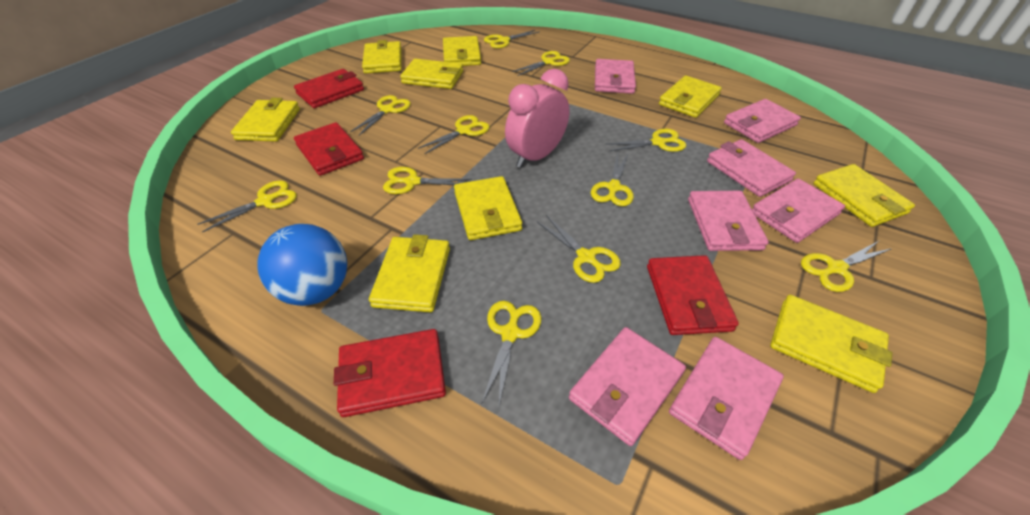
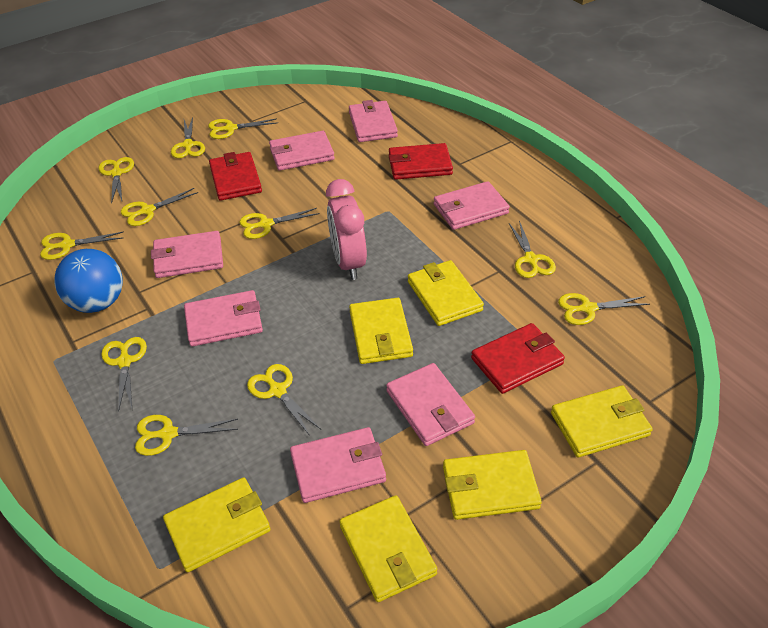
red wallet: 4 -> 3
yellow wallet: 9 -> 6

